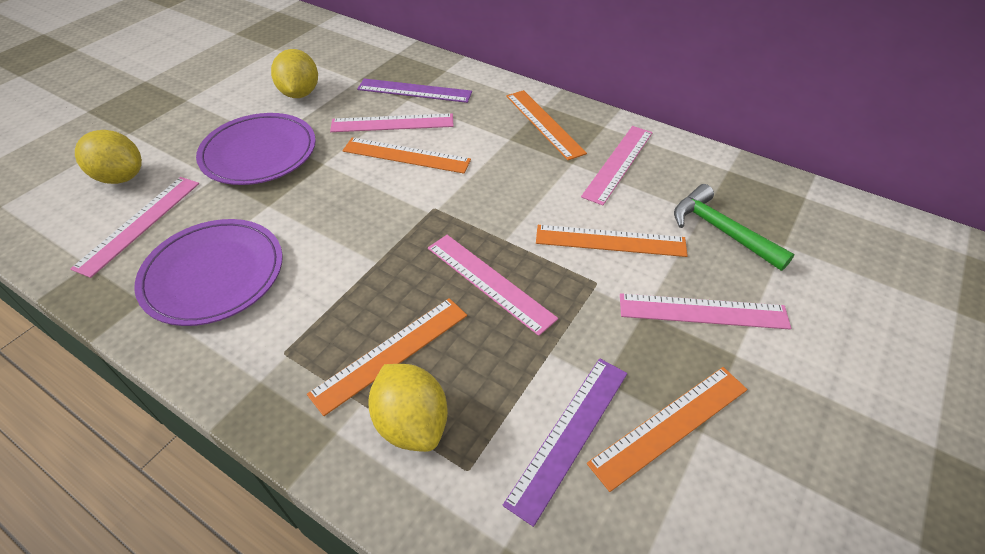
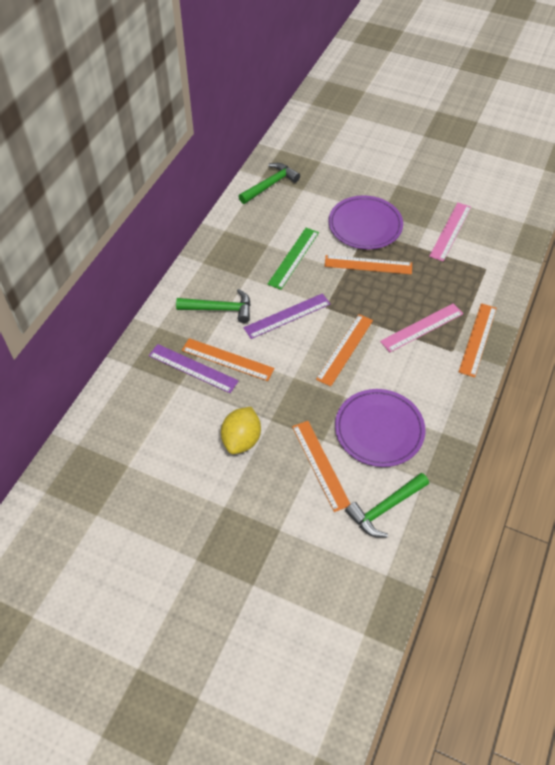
green hammer: 1 -> 3
green ruler: 0 -> 1
pink ruler: 5 -> 2
yellow lemon: 3 -> 1

